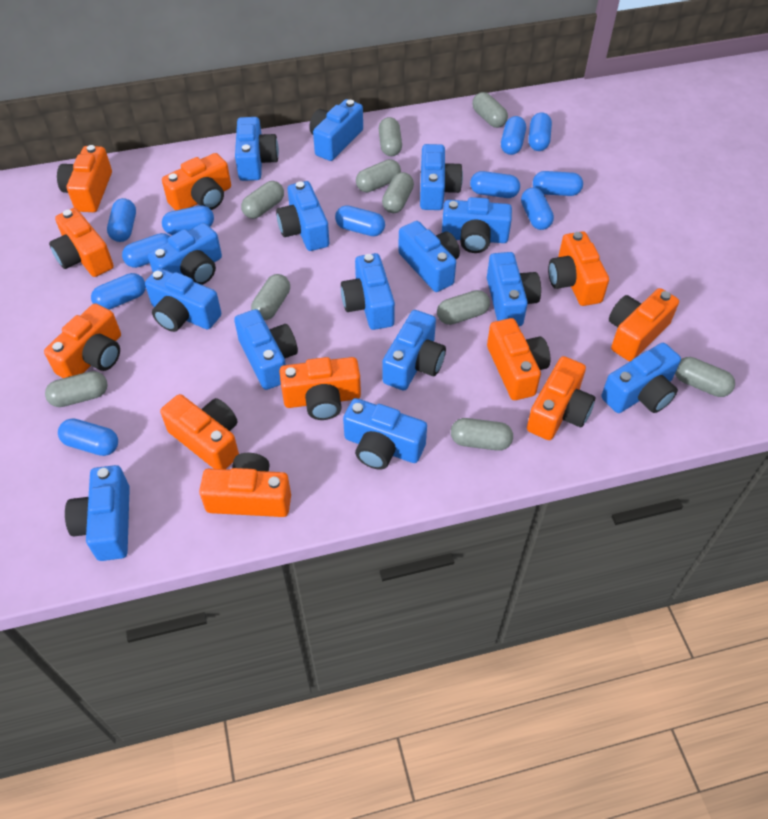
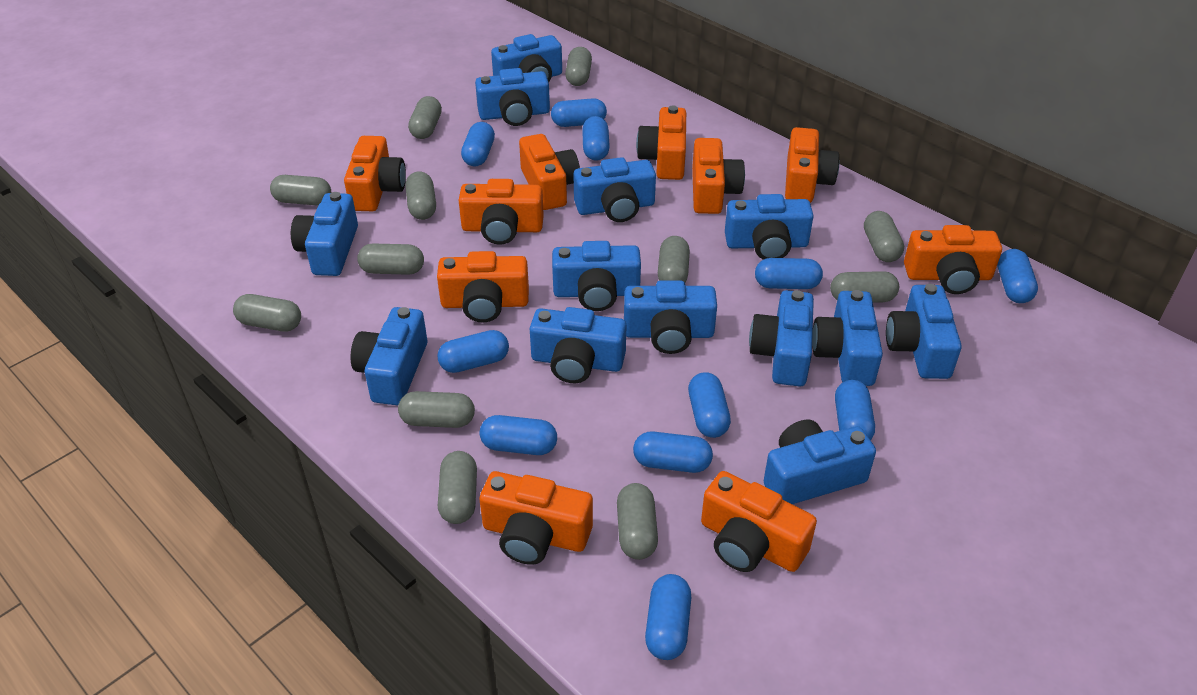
blue camera: 15 -> 13
grey capsule: 10 -> 12
orange camera: 11 -> 10

